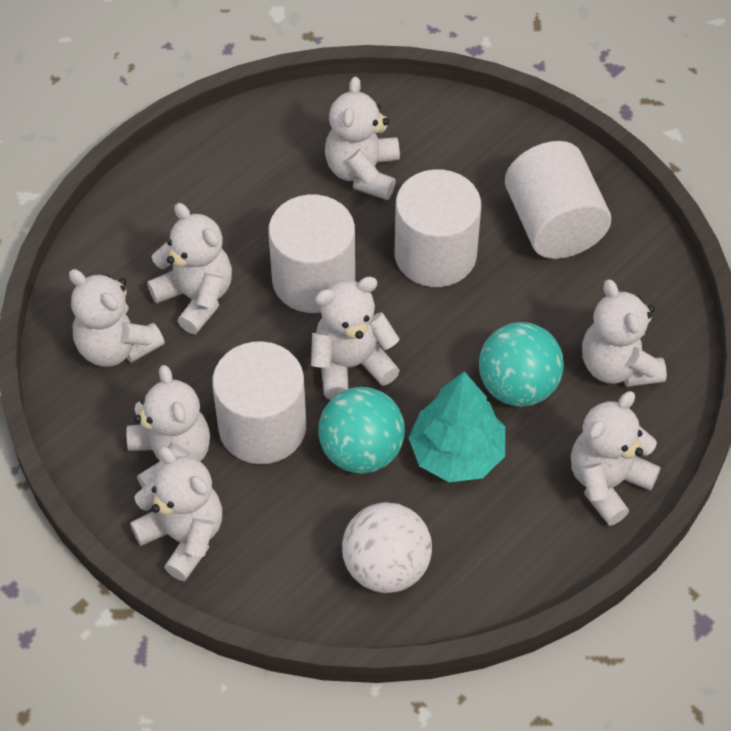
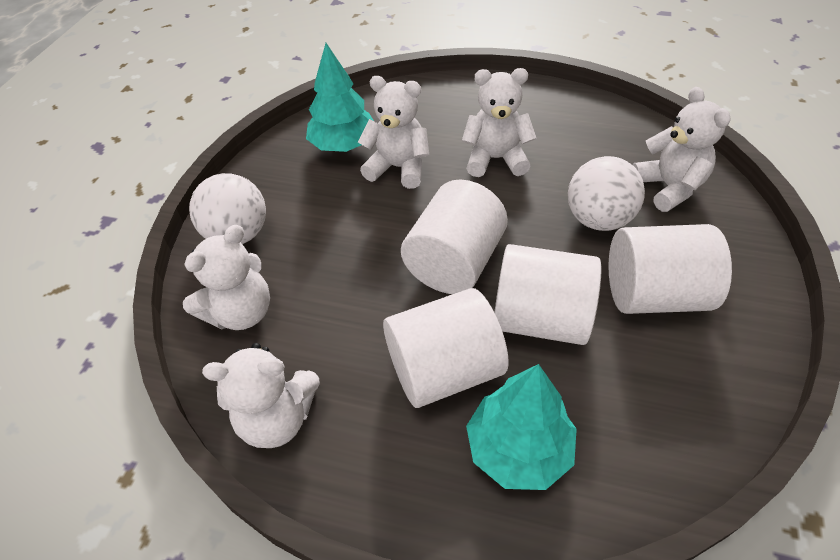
turquoise ball: 2 -> 0
turquoise tree: 1 -> 2
white ball: 1 -> 2
white teddy bear: 8 -> 5

